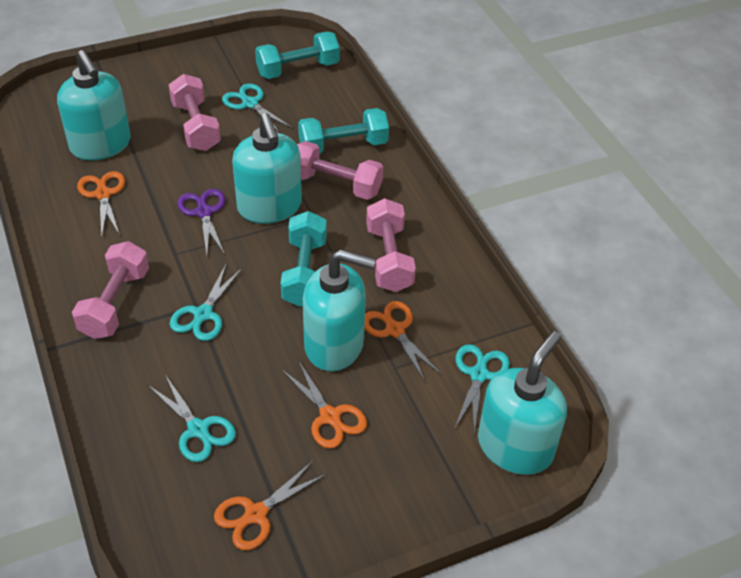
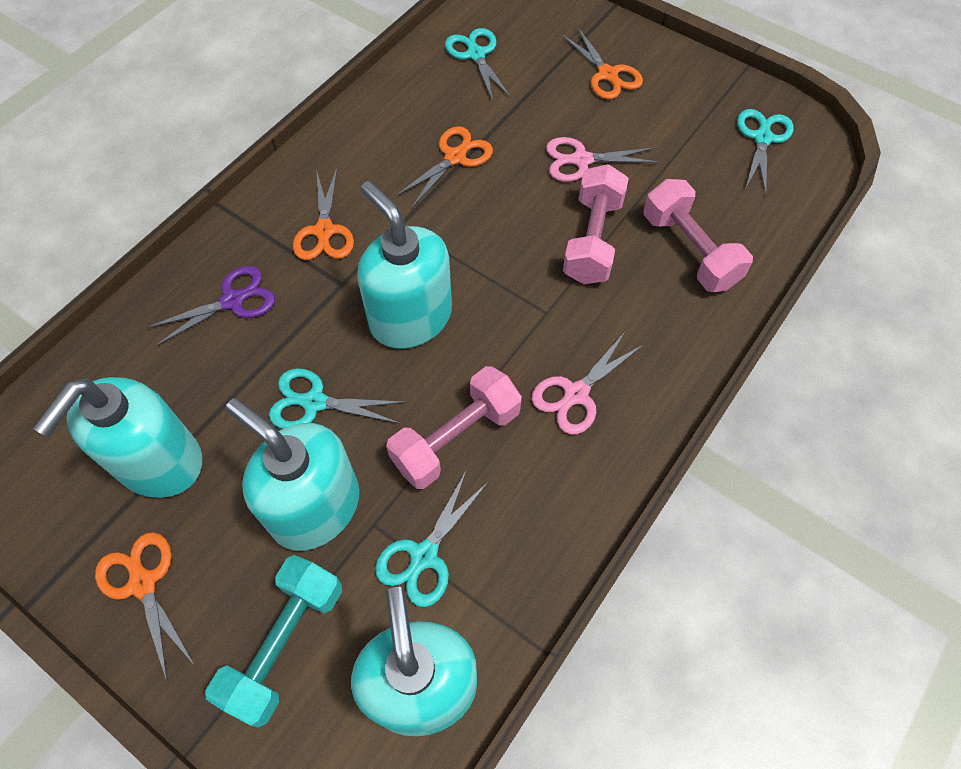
pink dumbbell: 4 -> 3
pink scissors: 0 -> 2
turquoise dumbbell: 3 -> 1

